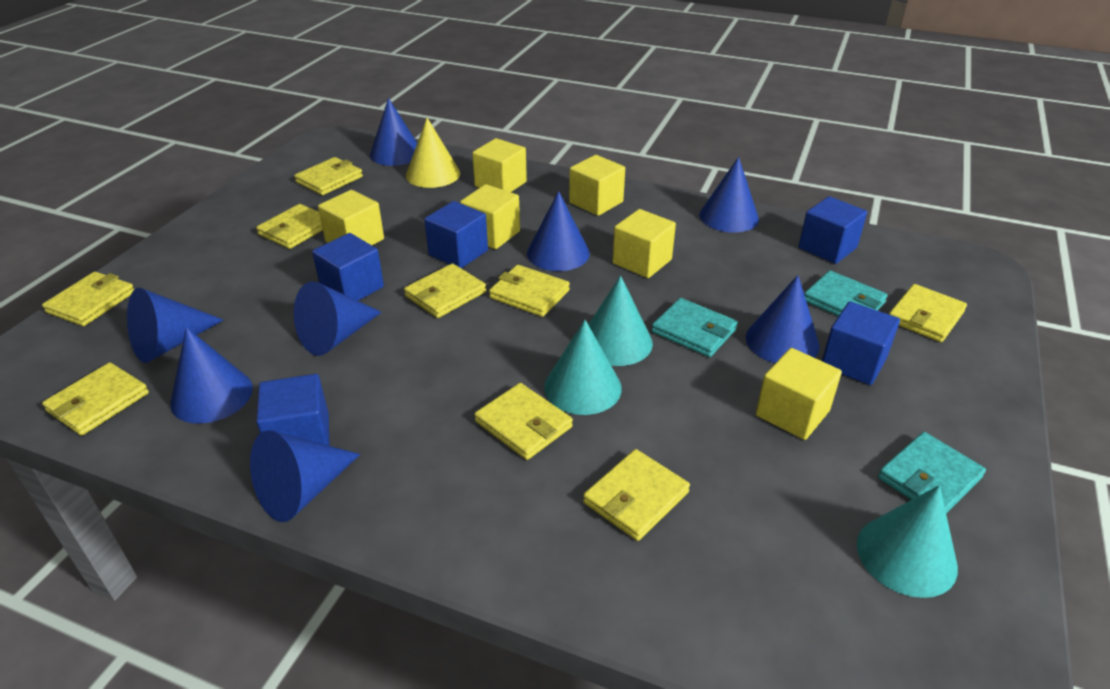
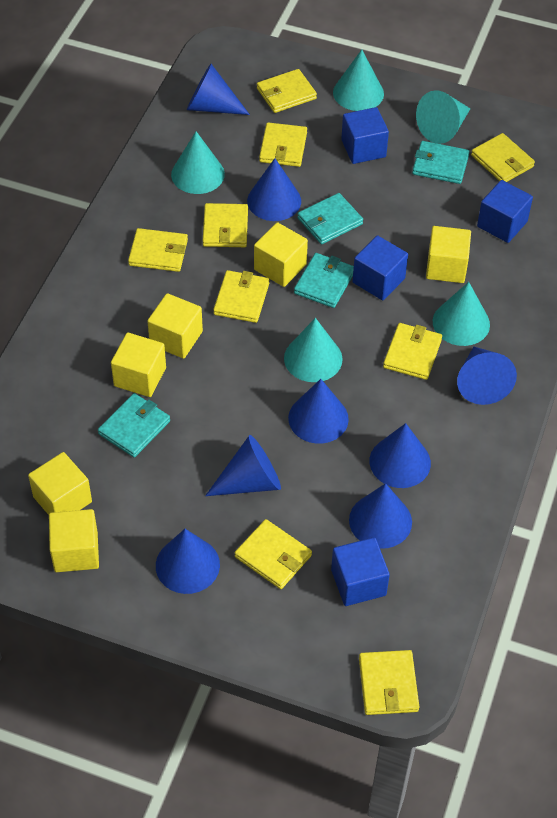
blue cube: 5 -> 4
turquoise cone: 3 -> 5
turquoise wallet: 3 -> 4
yellow cone: 1 -> 0

